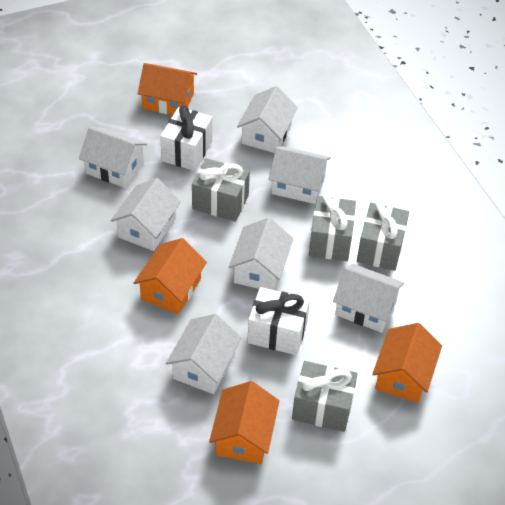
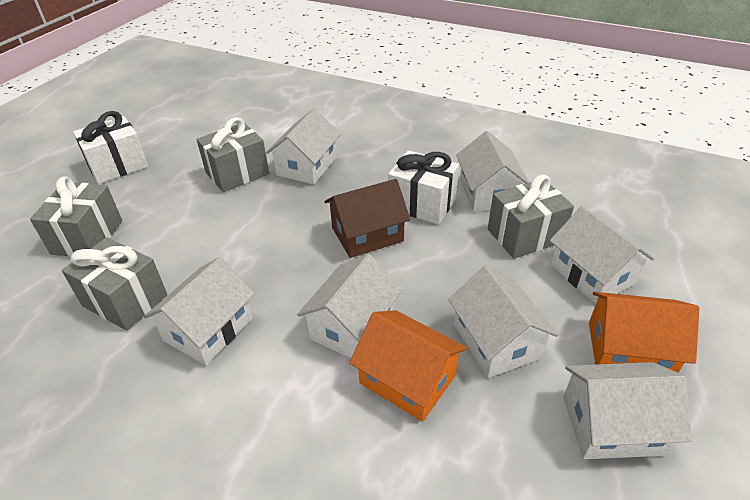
brown house: 0 -> 1
orange house: 4 -> 2

